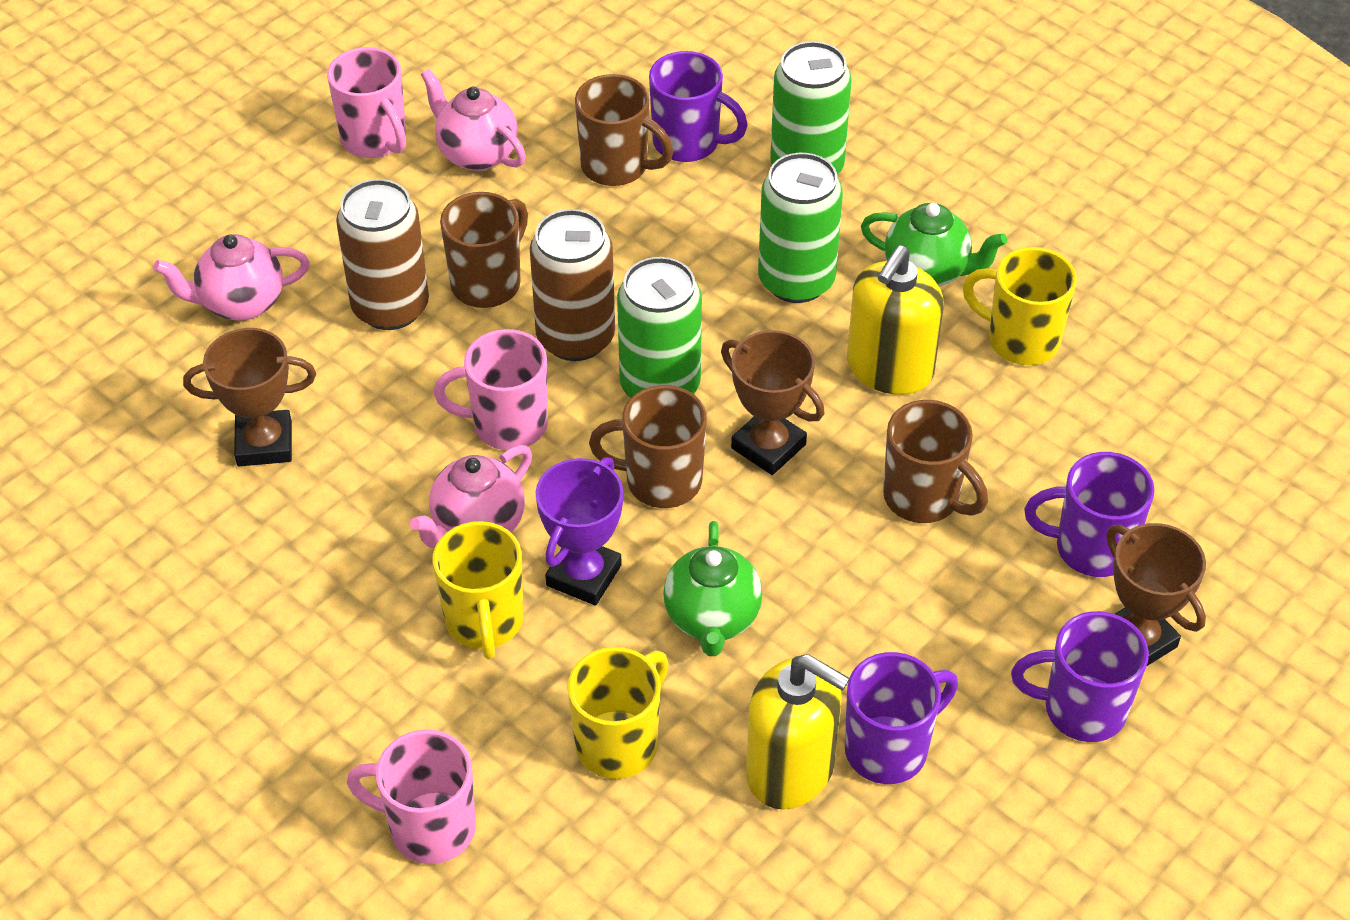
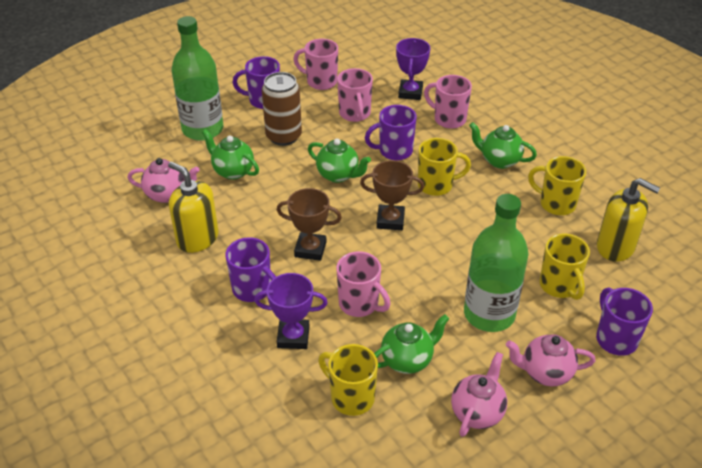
brown can: 2 -> 1
brown mug: 4 -> 0
brown trophy: 3 -> 2
green bottle: 0 -> 2
green can: 3 -> 0
green teapot: 2 -> 4
pink mug: 3 -> 4
purple trophy: 1 -> 2
yellow mug: 3 -> 4

